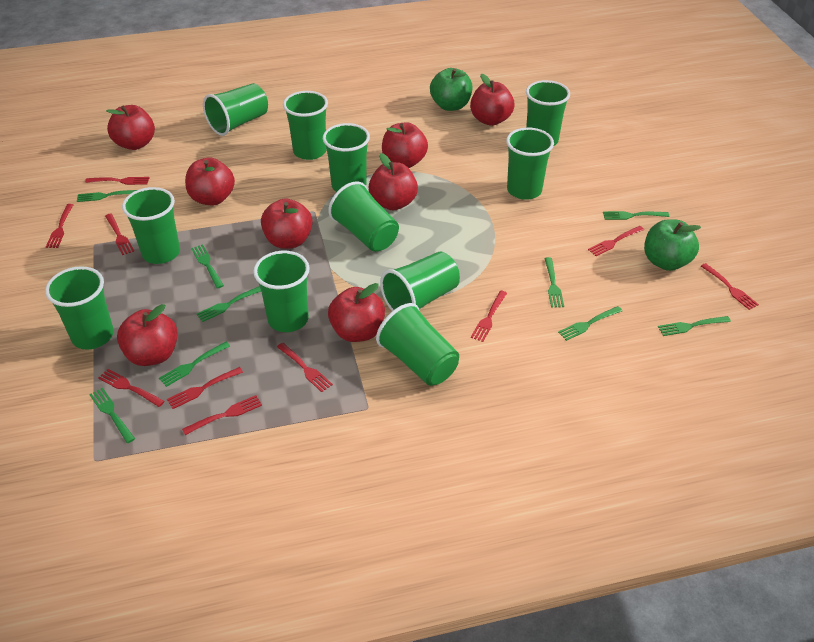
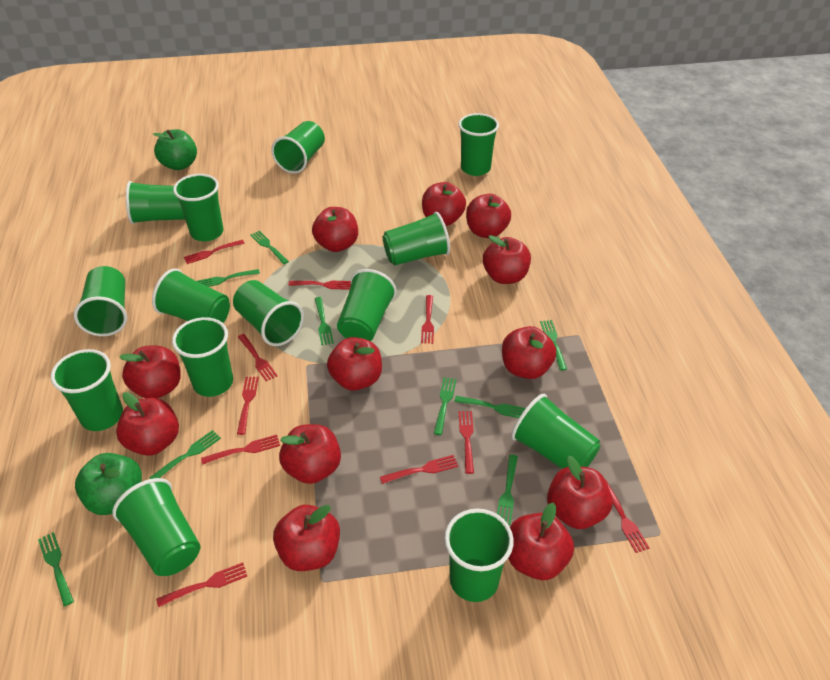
green cup: 11 -> 14
red apple: 8 -> 12

